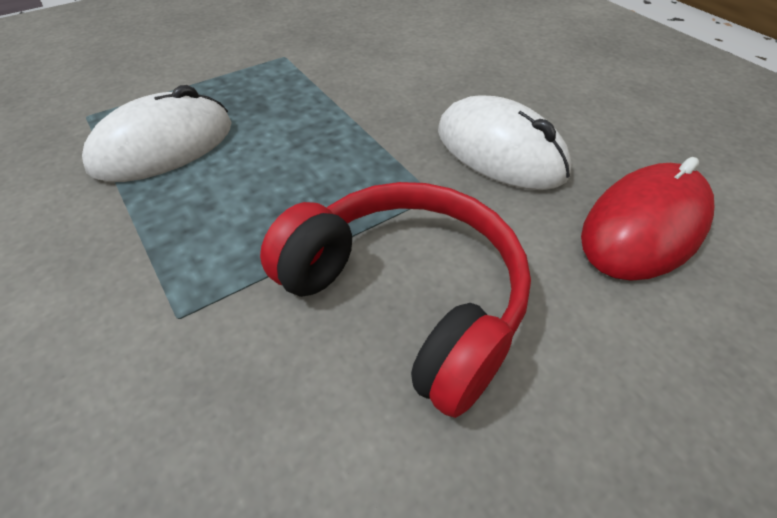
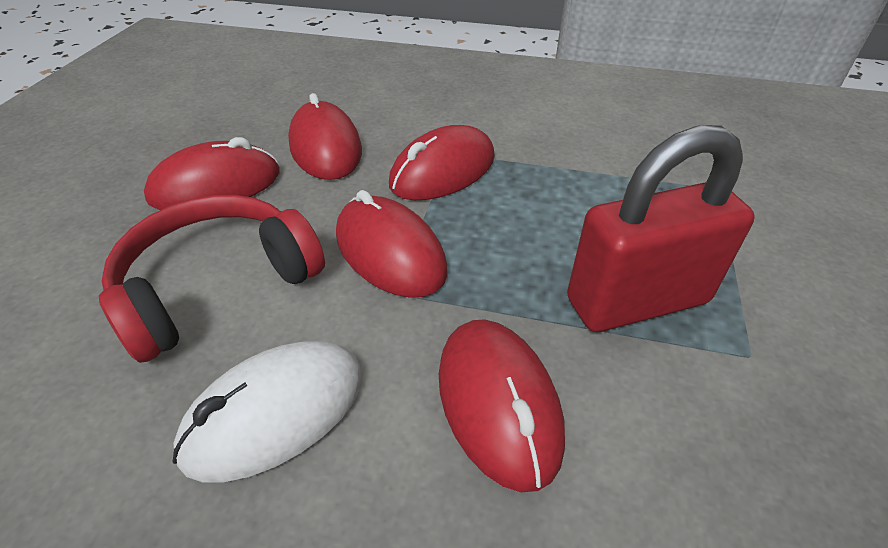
red mouse: 1 -> 5
red padlock: 0 -> 1
white mouse: 2 -> 1

